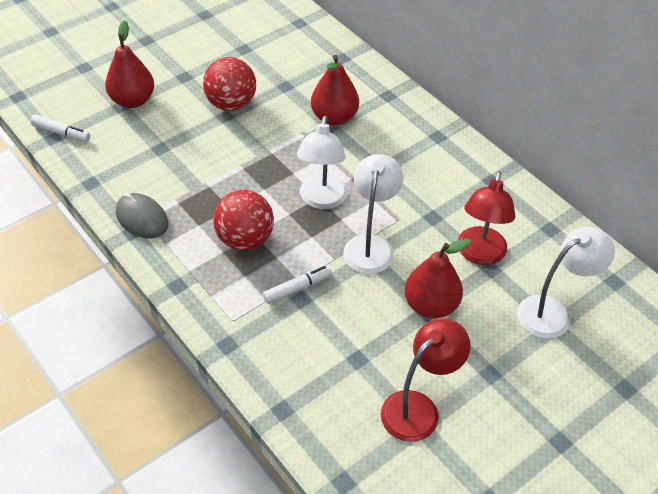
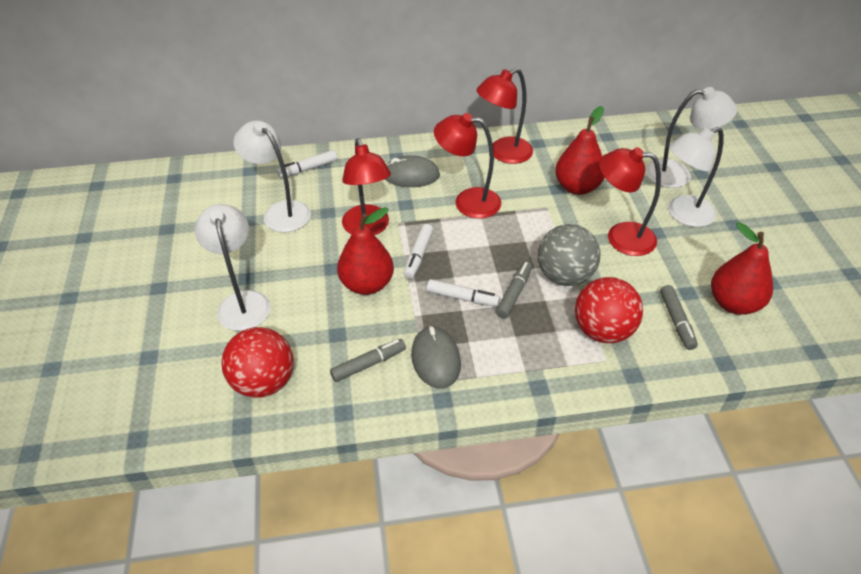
grey ball: 0 -> 1
grey marker: 0 -> 3
grey mouse: 1 -> 2
red lamp: 2 -> 4
white lamp: 3 -> 4
white marker: 2 -> 3

